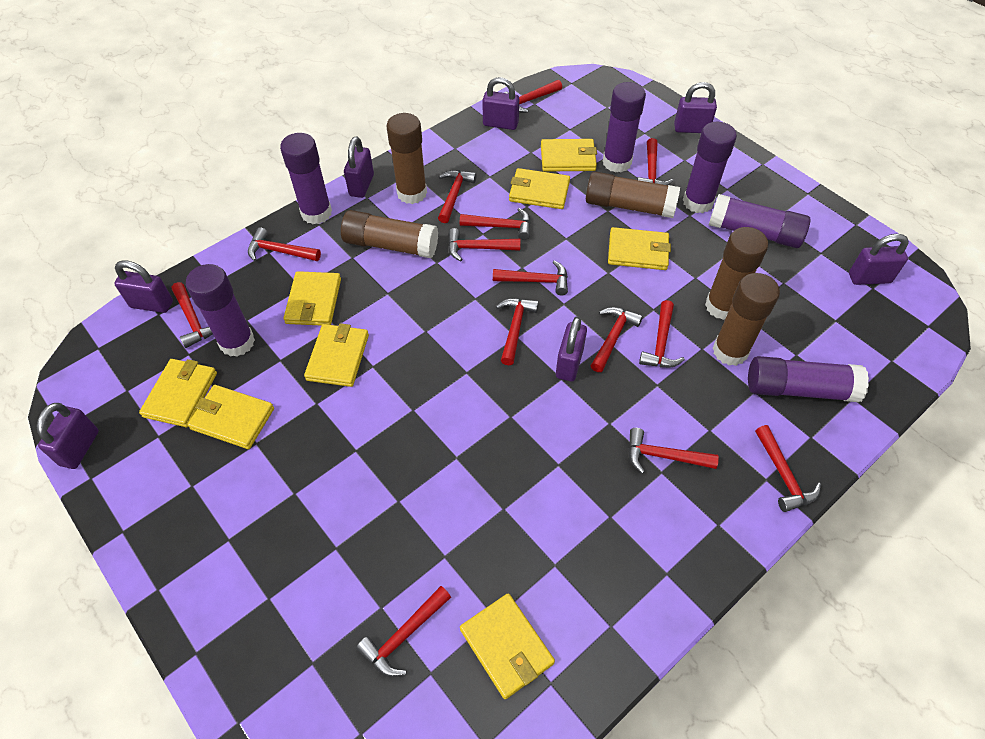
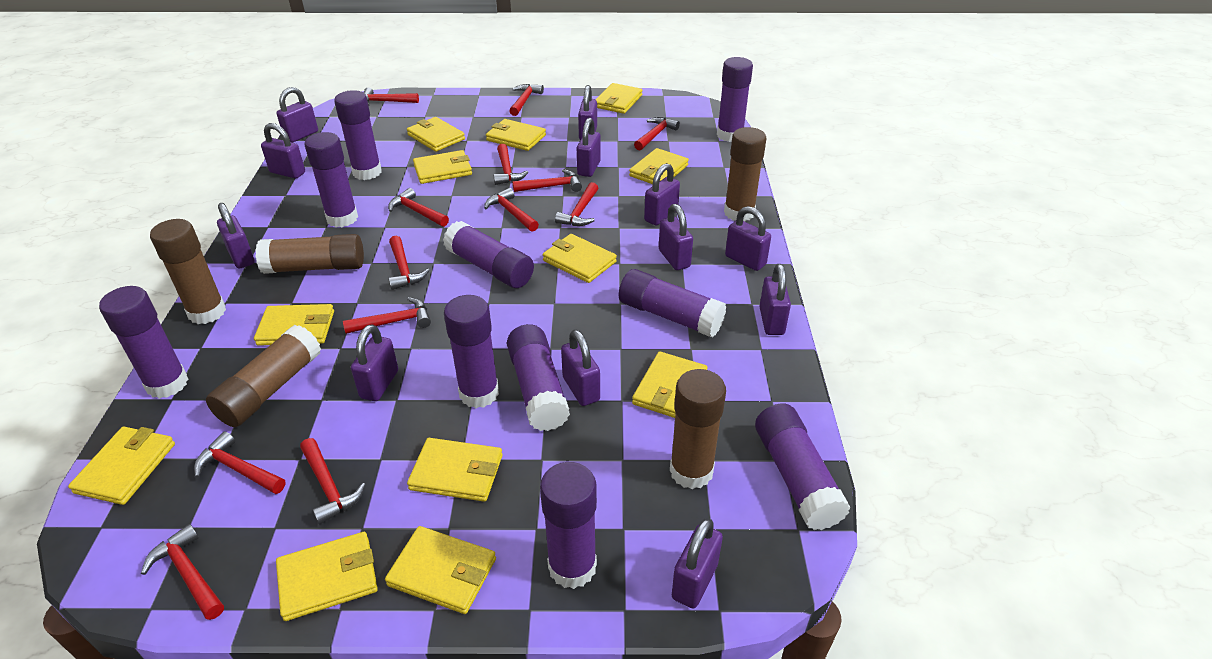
purple glue stick: 6 -> 10
purple padlock: 7 -> 12
red hammer: 14 -> 13
yellow wallet: 8 -> 12

